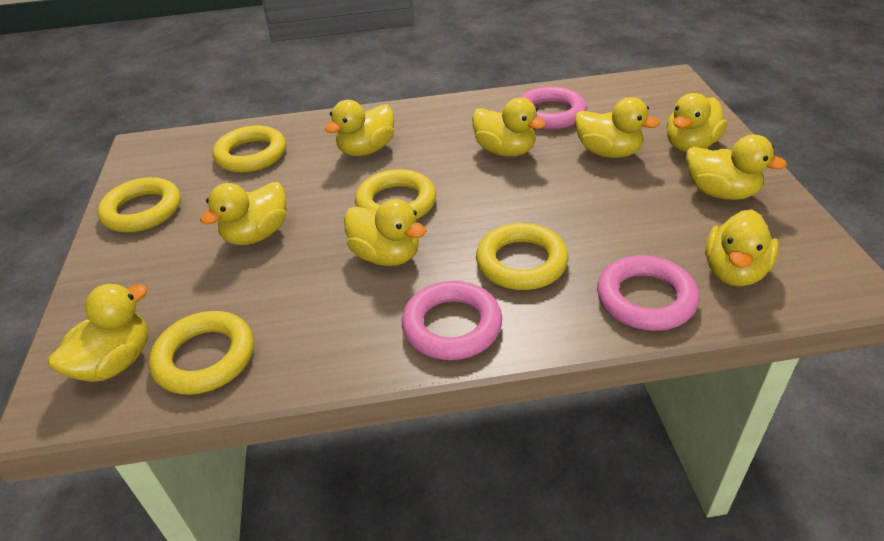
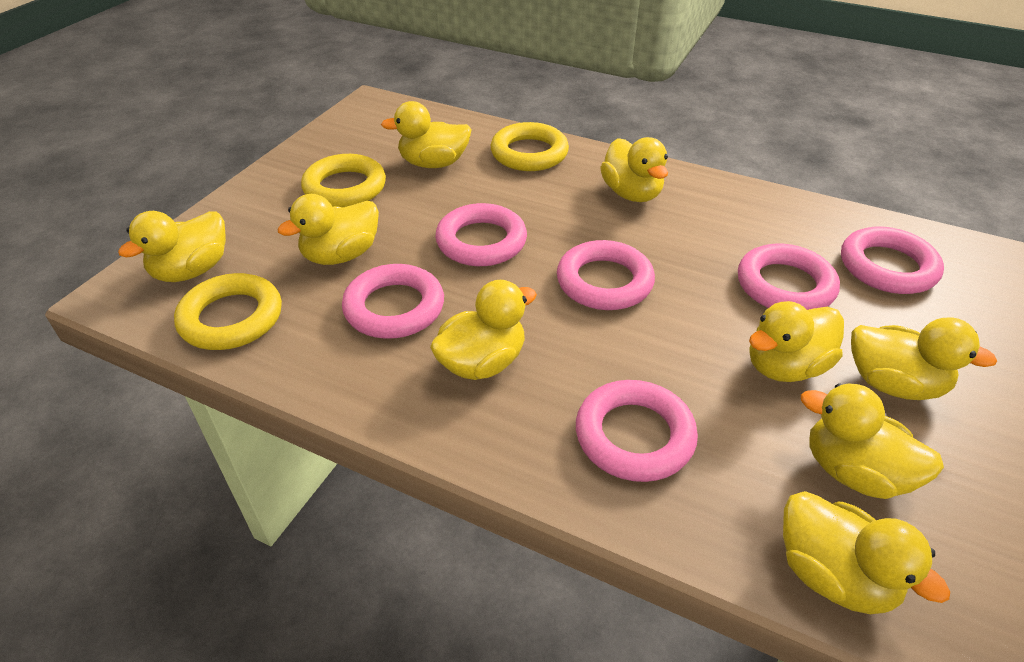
pink ring: 3 -> 6
yellow ring: 5 -> 3

